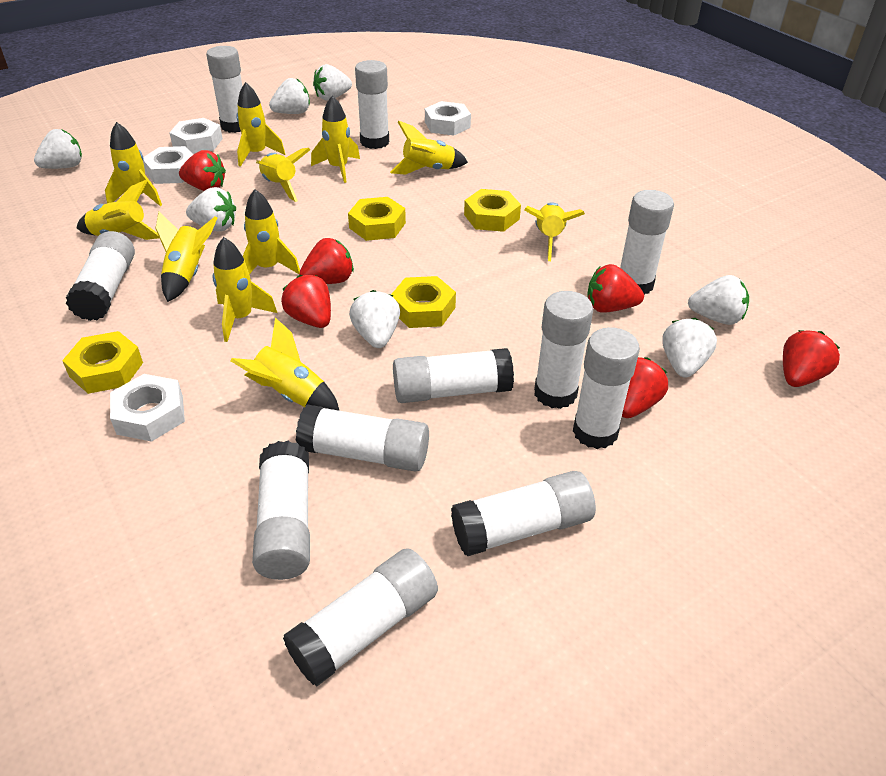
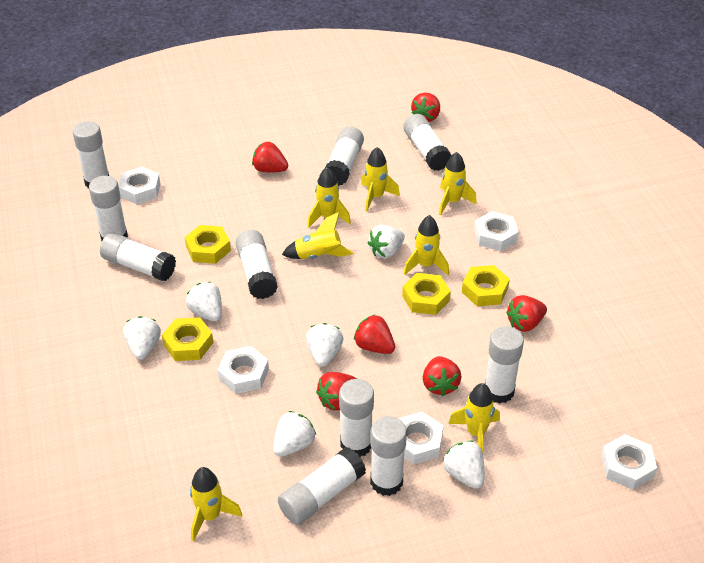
white glue stick: 11 -> 10
white nut: 4 -> 5
white strawberry: 7 -> 6
yellow rocket: 11 -> 7

